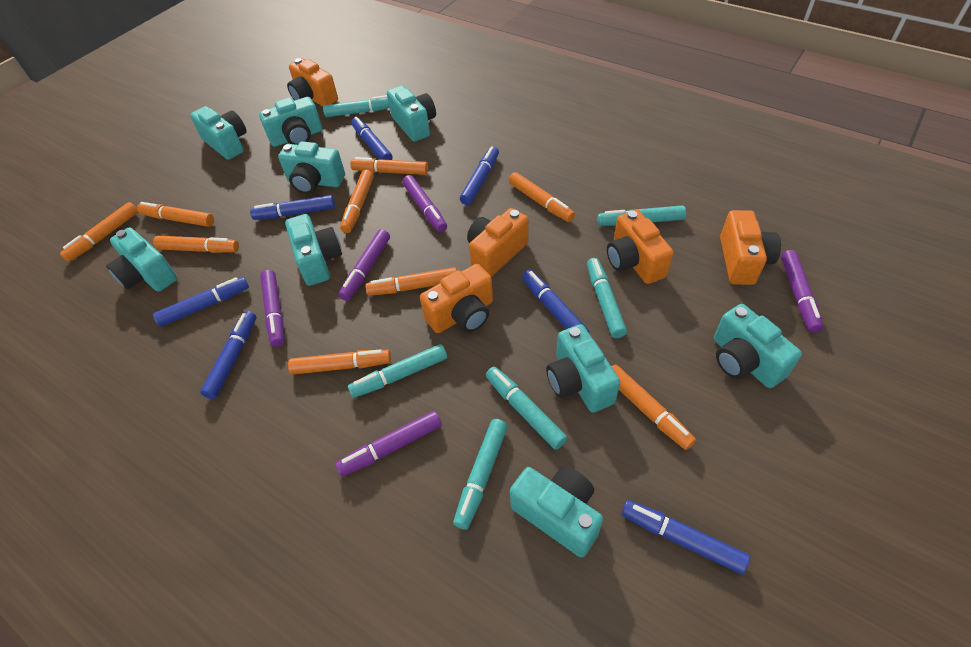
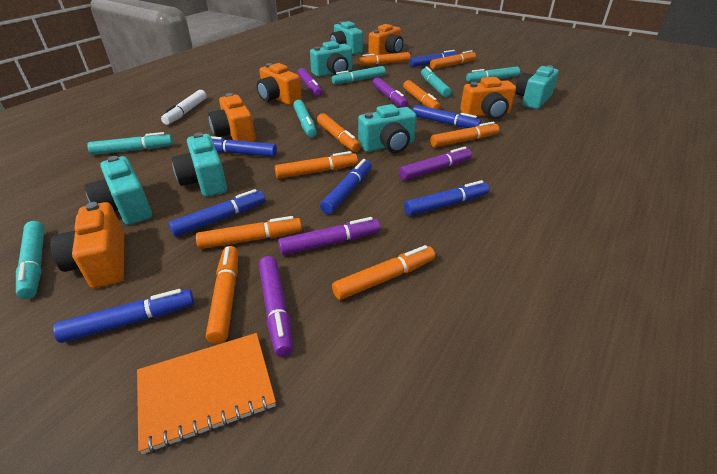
orange notebook: 0 -> 1
turquoise camera: 9 -> 6
white marker: 0 -> 1

